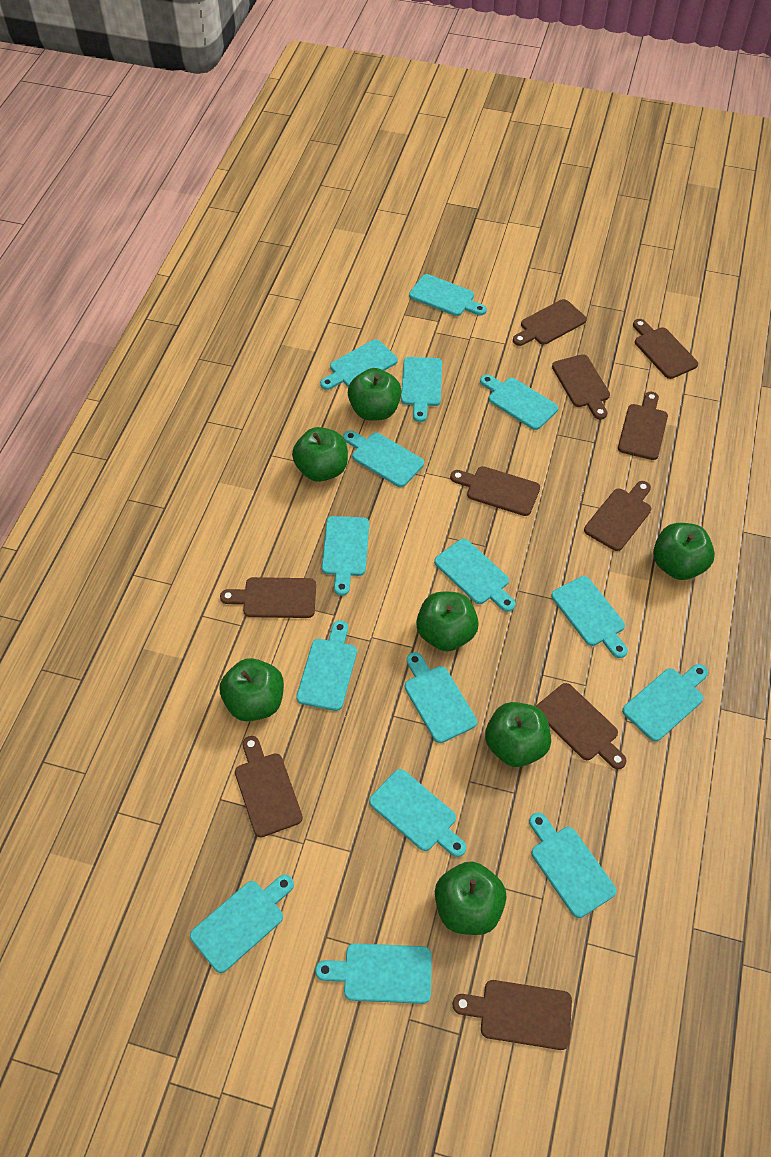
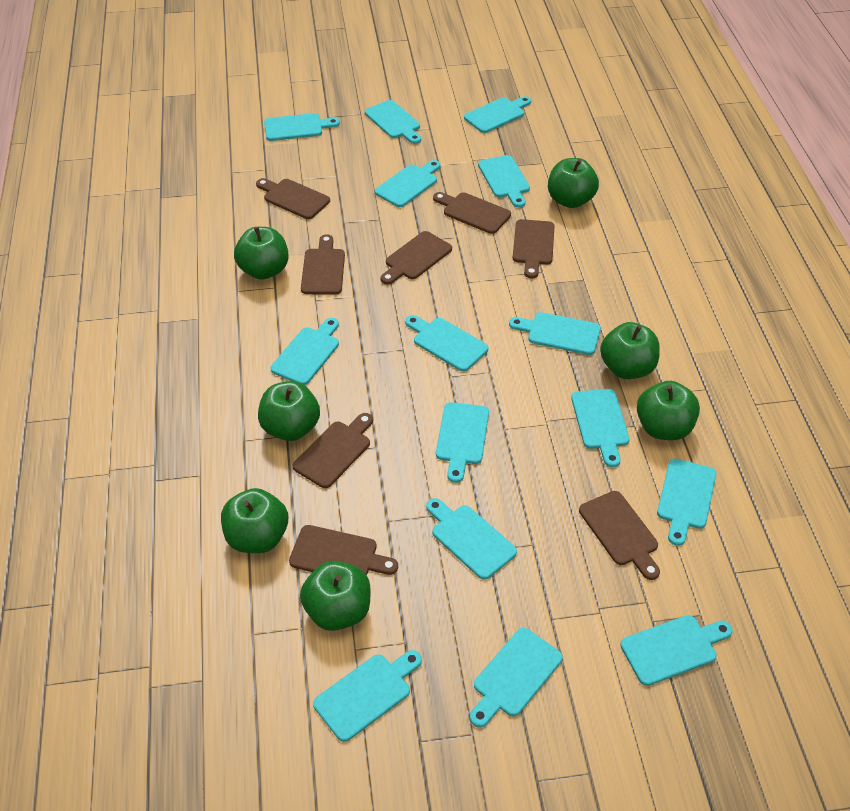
brown cutting board: 10 -> 8

